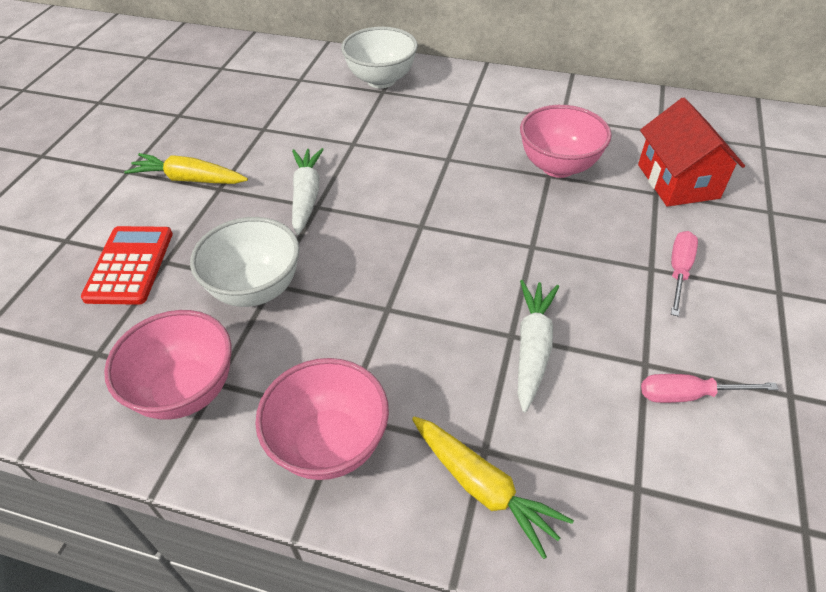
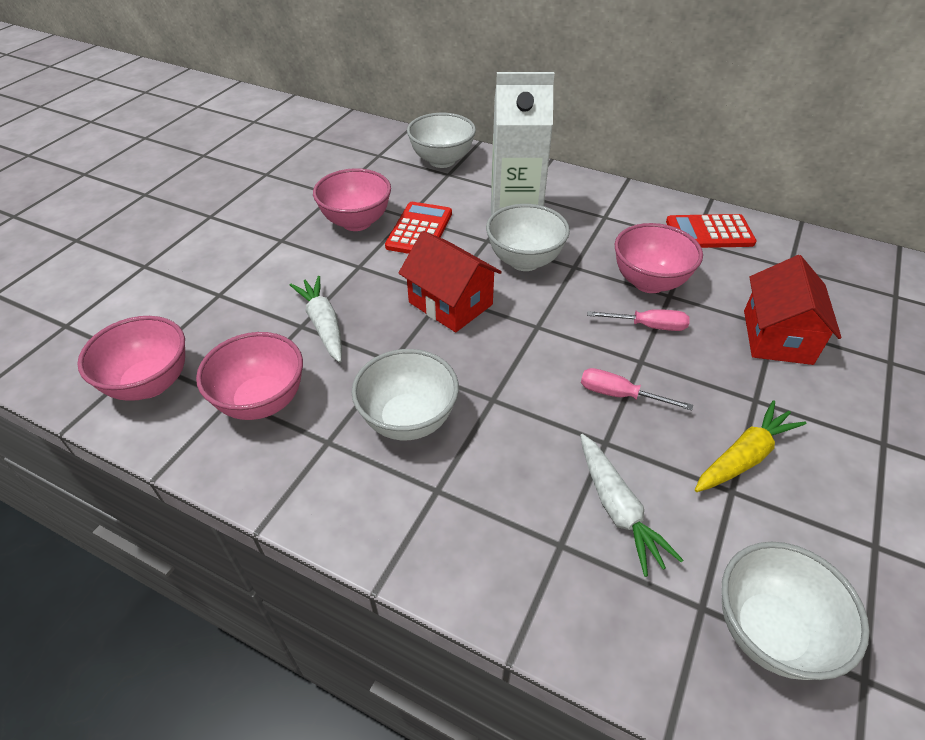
pink bowl: 3 -> 4
red calculator: 1 -> 2
red house: 1 -> 2
white bowl: 2 -> 4
white carton: 0 -> 1
yellow carrot: 2 -> 1

